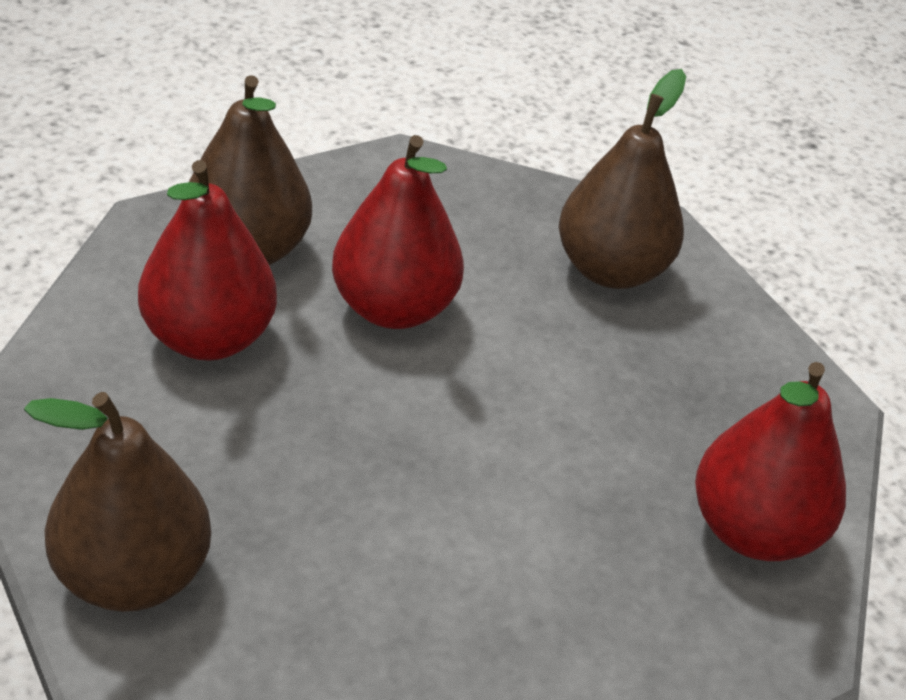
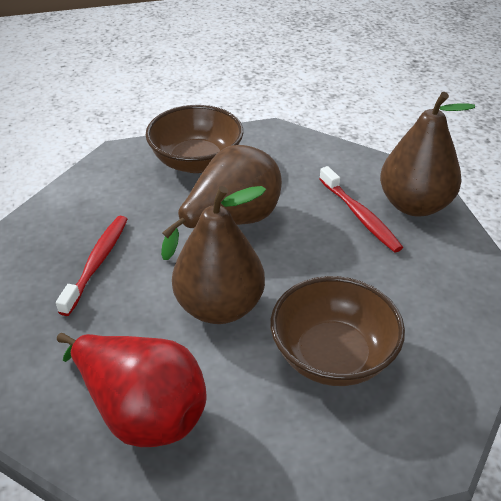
brown bowl: 0 -> 2
red pear: 3 -> 1
red toothbrush: 0 -> 2

